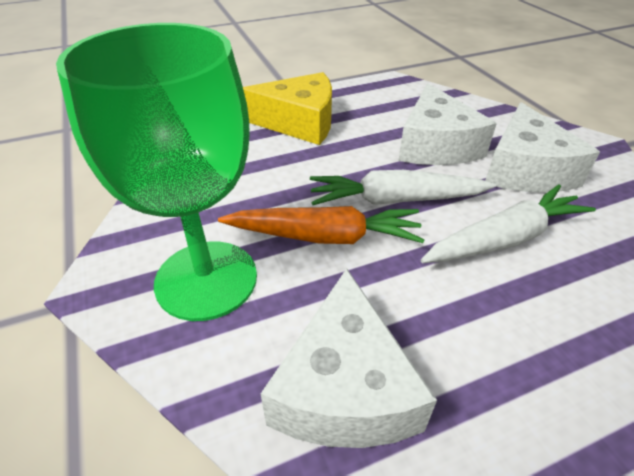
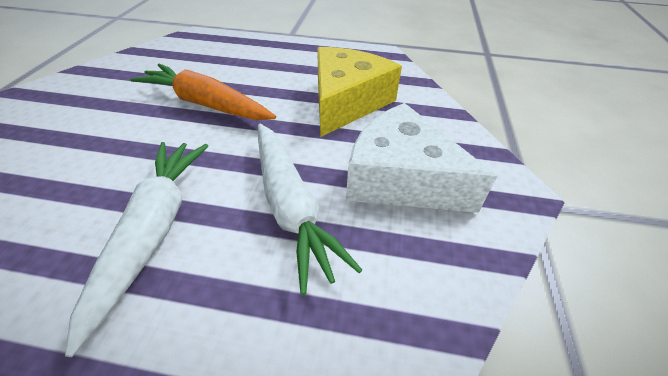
green goblet: 1 -> 0
white cheese: 3 -> 1

